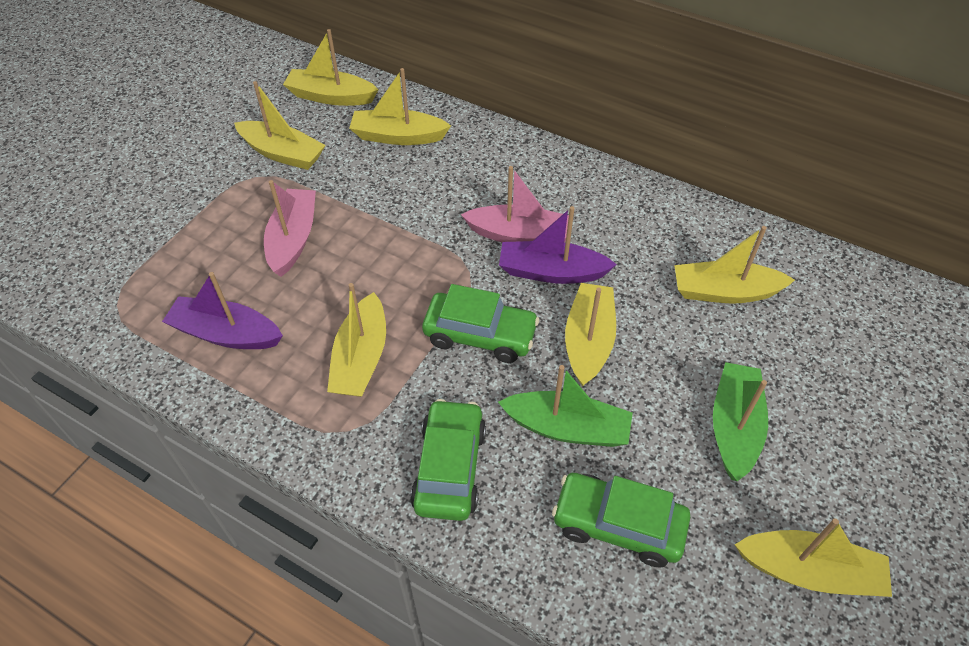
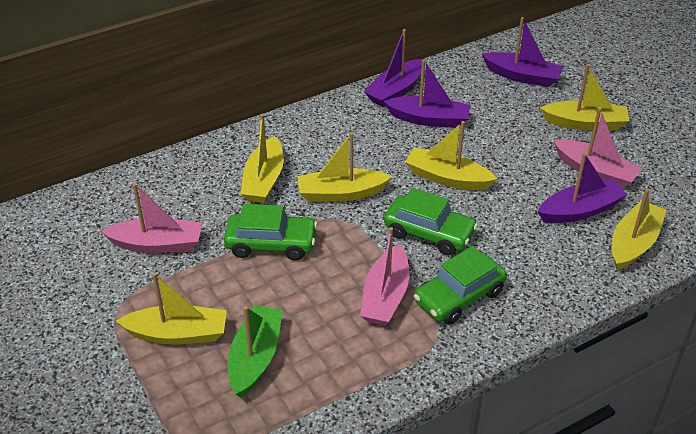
green boat: 2 -> 1
pink boat: 2 -> 3
purple boat: 2 -> 4
yellow boat: 7 -> 6

